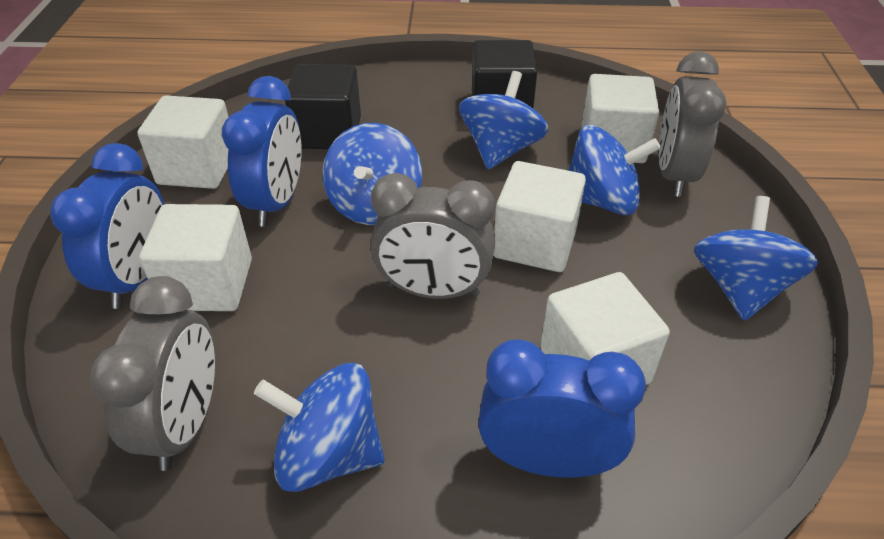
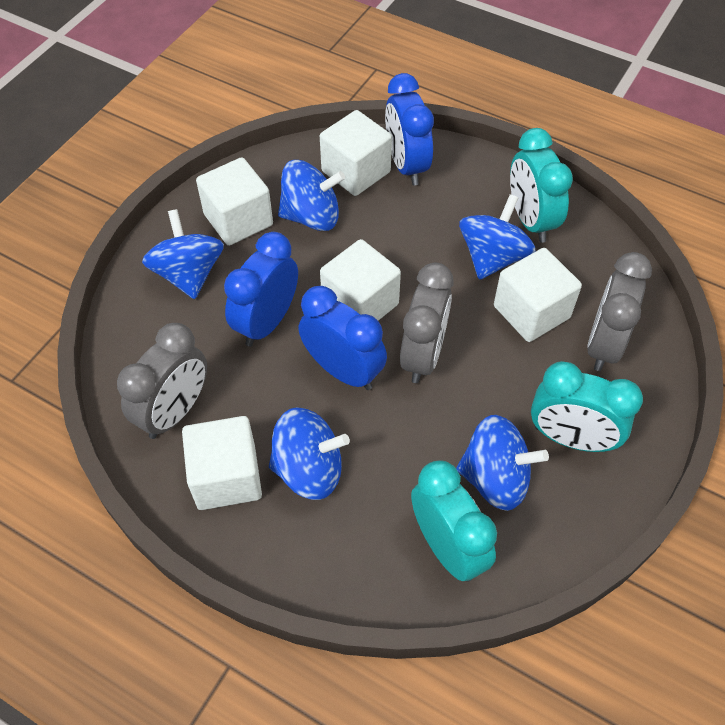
black cube: 2 -> 0
turquoise clock: 0 -> 3

